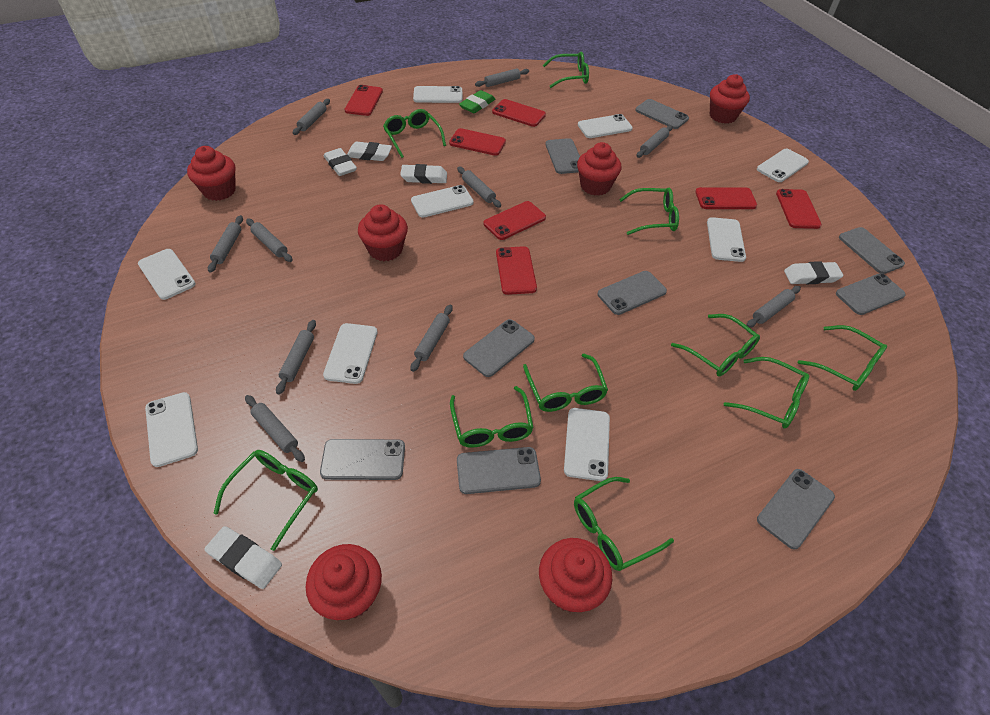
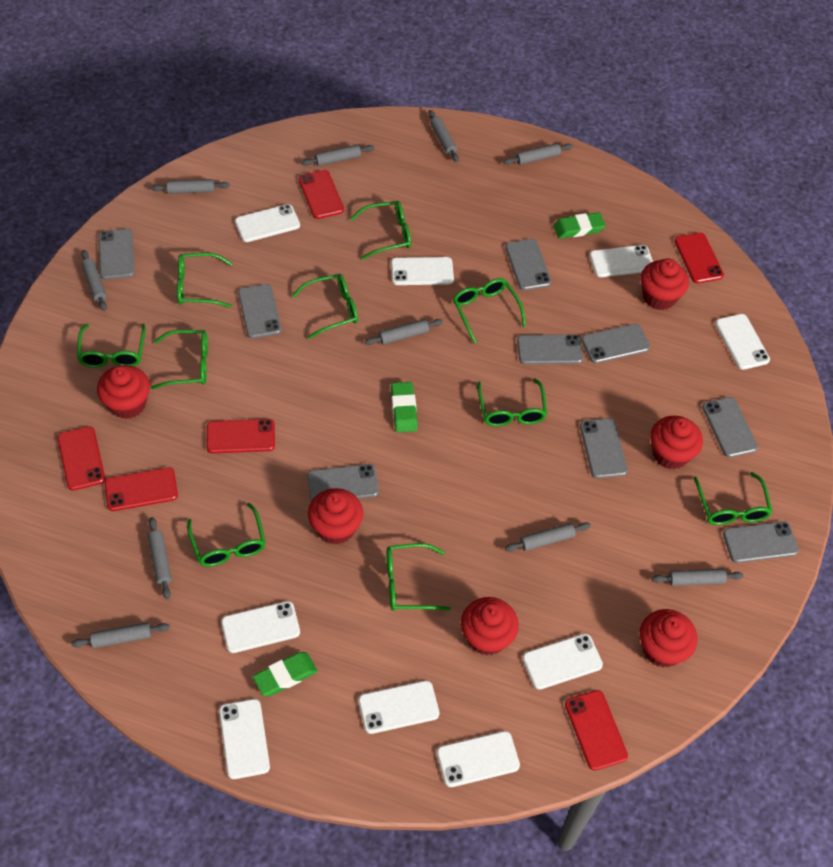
green eraser: 1 -> 3
red phone: 7 -> 6
white eraser: 5 -> 0

